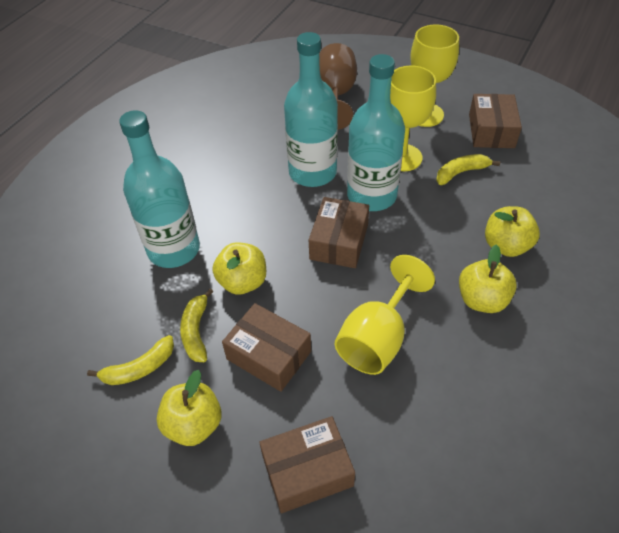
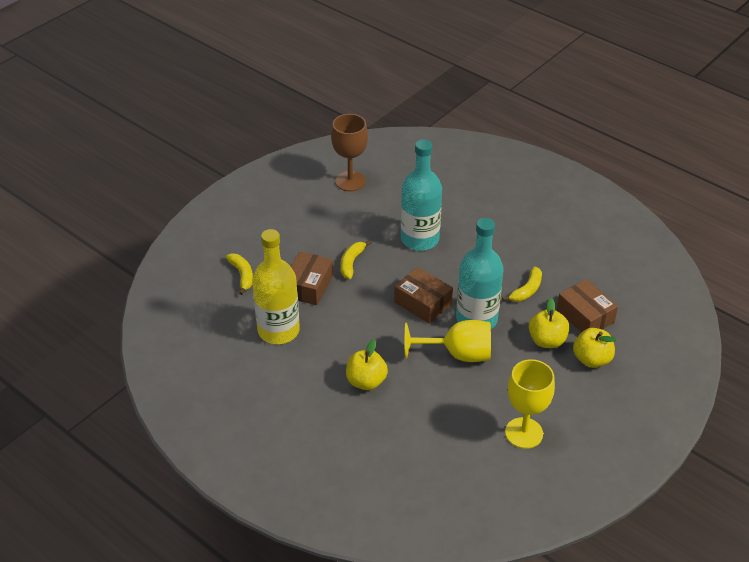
brown box: 4 -> 3
turquoise bottle: 3 -> 2
yellow apple: 4 -> 3
yellow bottle: 0 -> 1
yellow goblet: 3 -> 2

